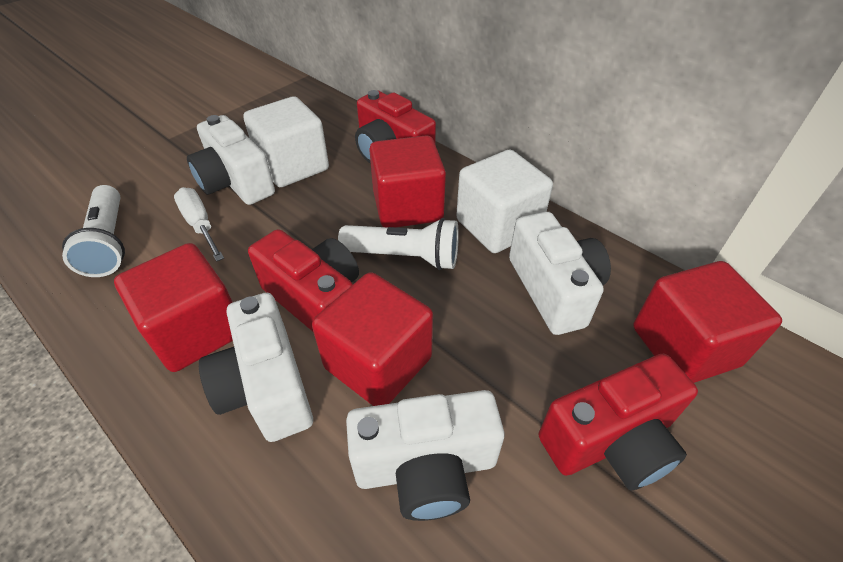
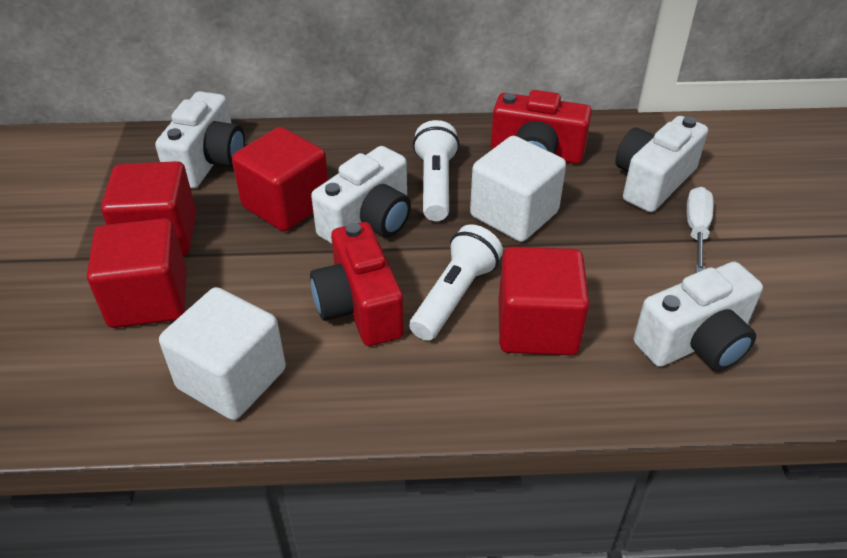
red camera: 3 -> 2

